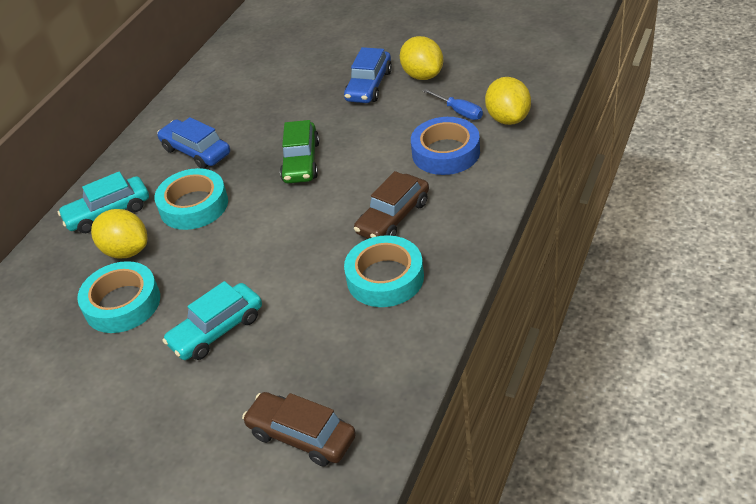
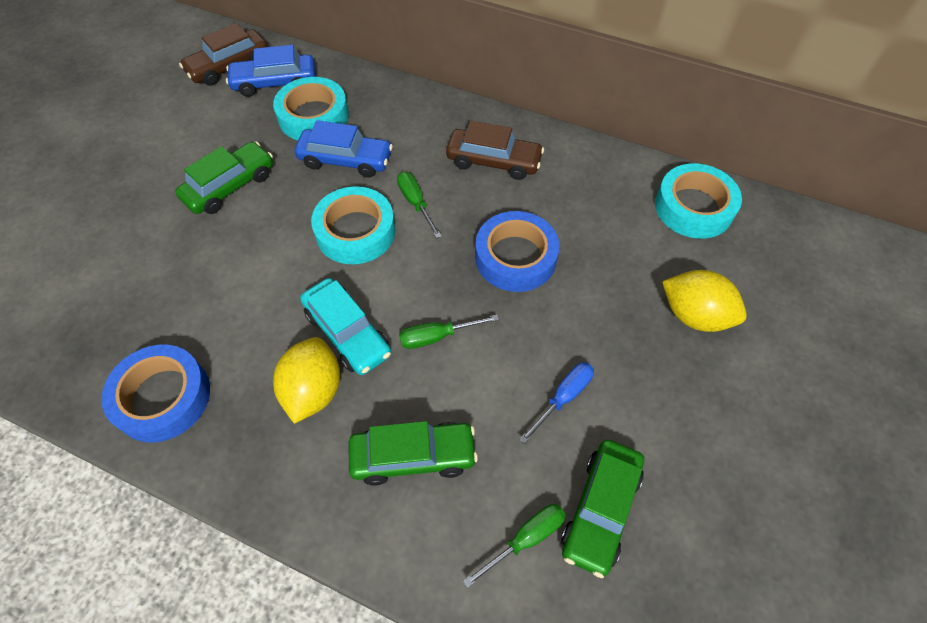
blue tape: 1 -> 2
green car: 1 -> 3
green screwdriver: 0 -> 3
turquoise car: 2 -> 1
yellow lemon: 3 -> 2

